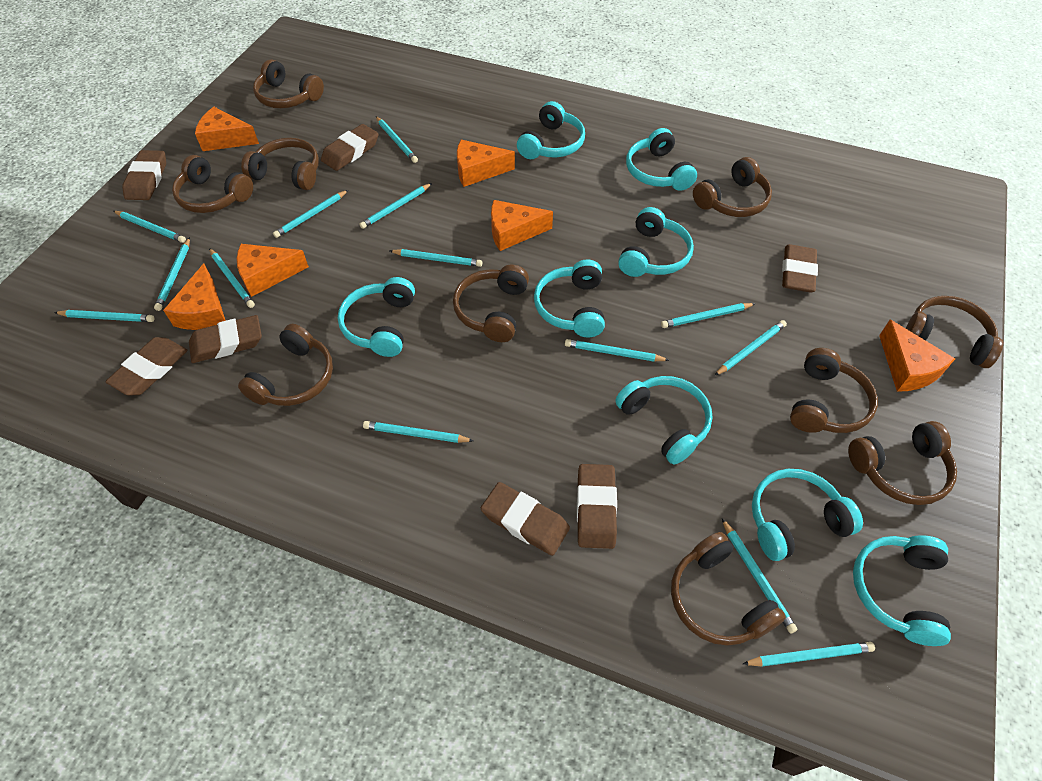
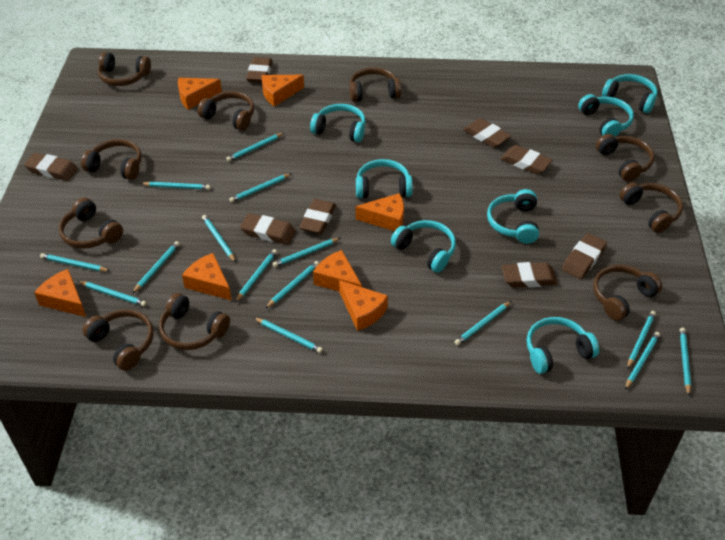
brown eraser: 7 -> 8
orange cheese: 6 -> 7
turquoise headphones: 8 -> 7
turquoise pencil: 14 -> 15

